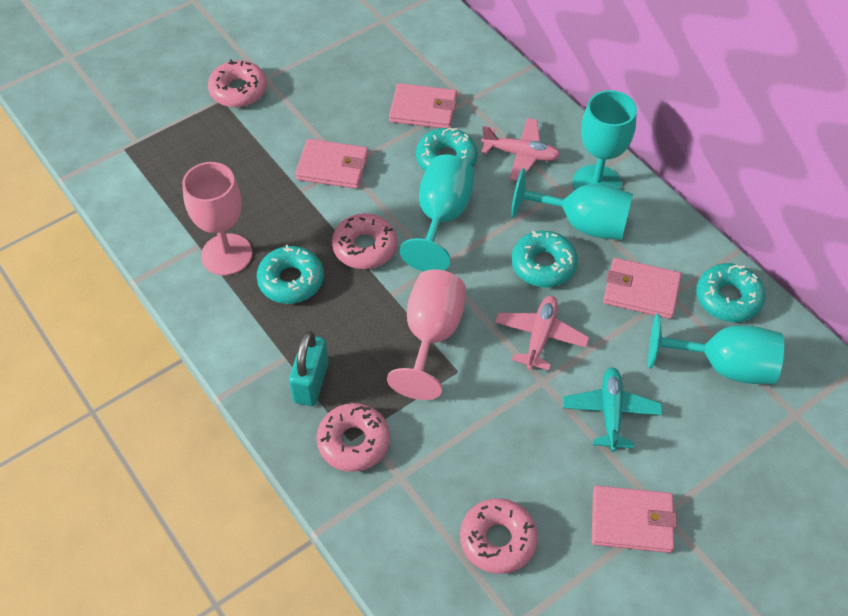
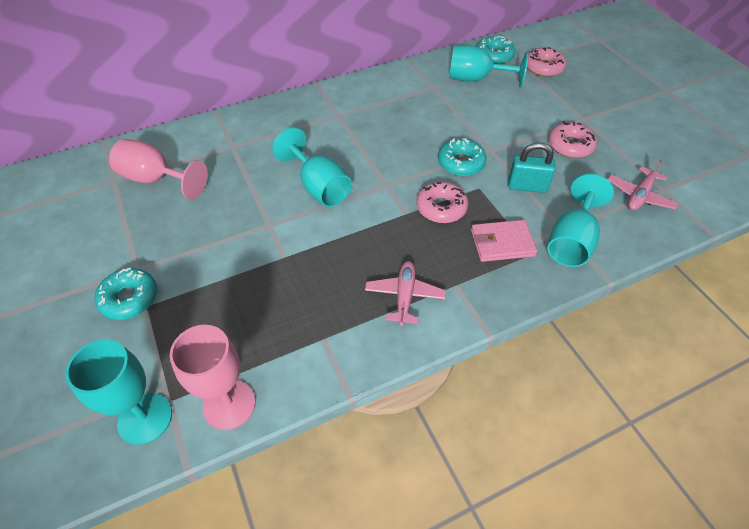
pink donut: 4 -> 3
pink wallet: 4 -> 1
turquoise donut: 4 -> 3
turquoise plane: 1 -> 0

